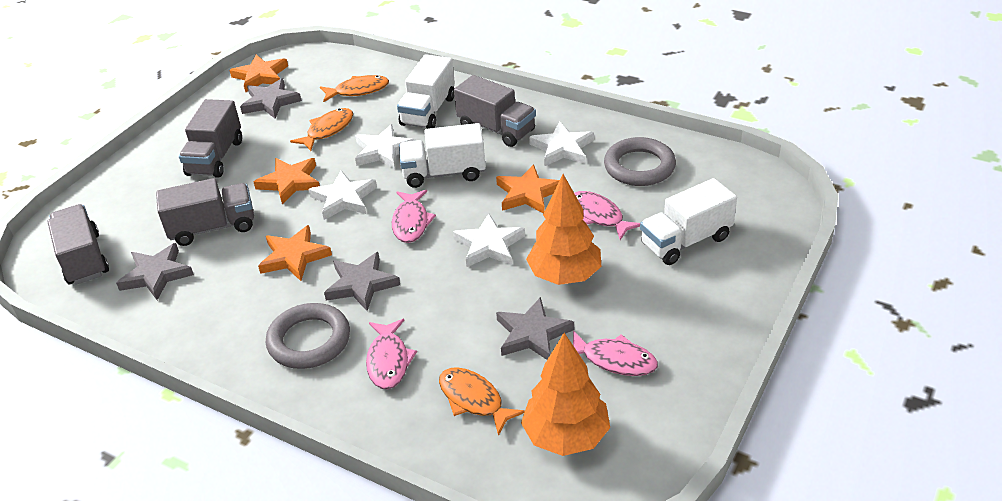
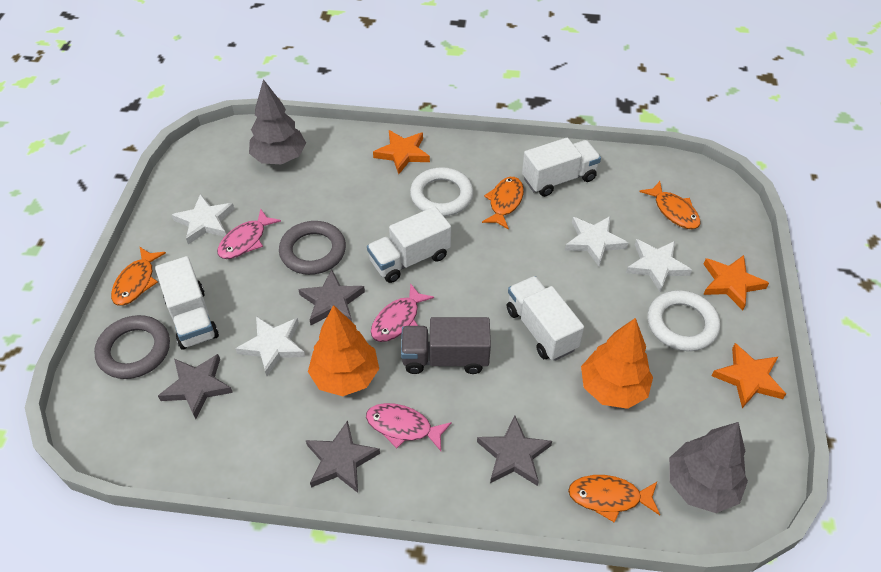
grey tree: 0 -> 2
grey truck: 4 -> 1
orange fish: 3 -> 4
orange star: 4 -> 3
pink fish: 4 -> 3
white ring: 0 -> 2
white truck: 3 -> 4

